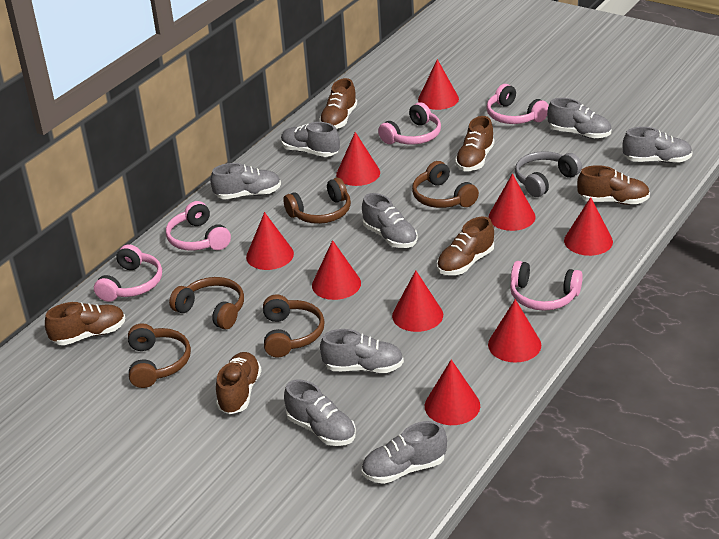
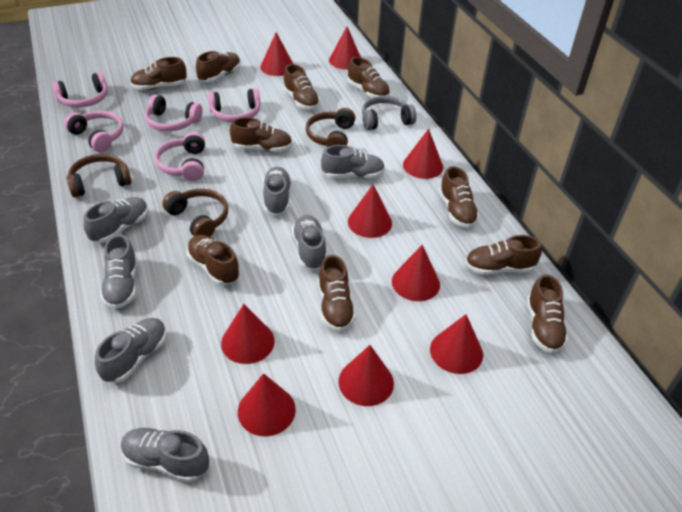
brown headphones: 5 -> 3
brown shoe: 6 -> 10
grey shoe: 8 -> 7

